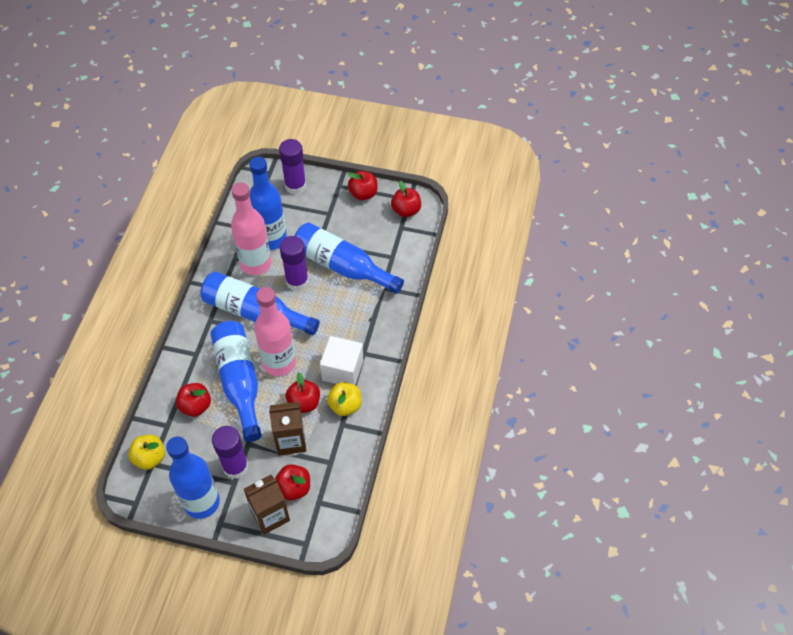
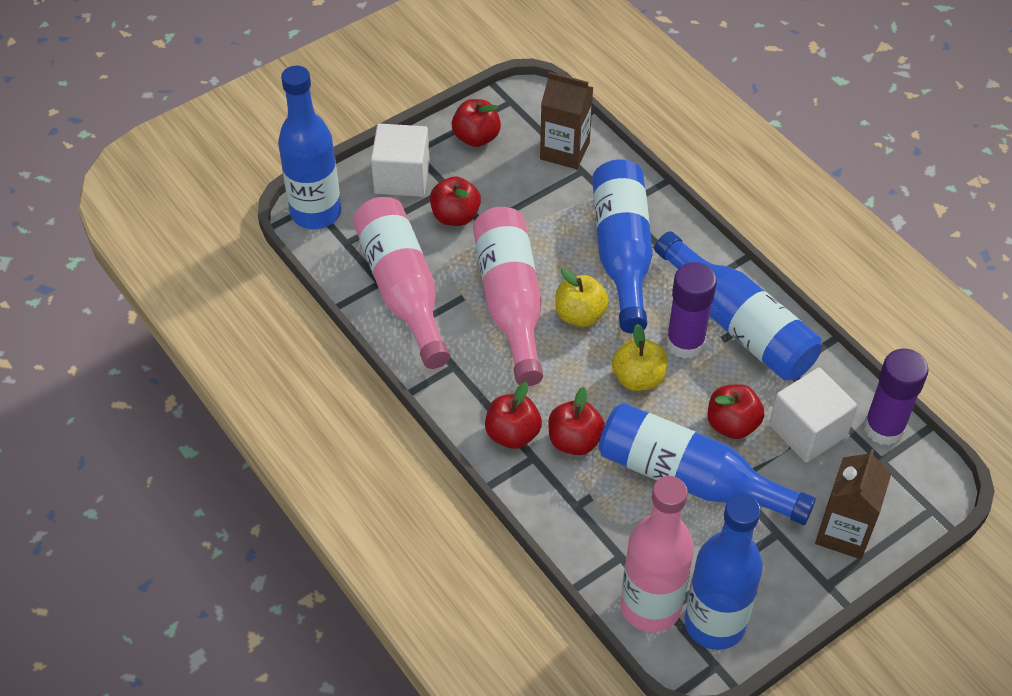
pink bottle: 2 -> 3
purple glue stick: 3 -> 2
white cube: 1 -> 2

